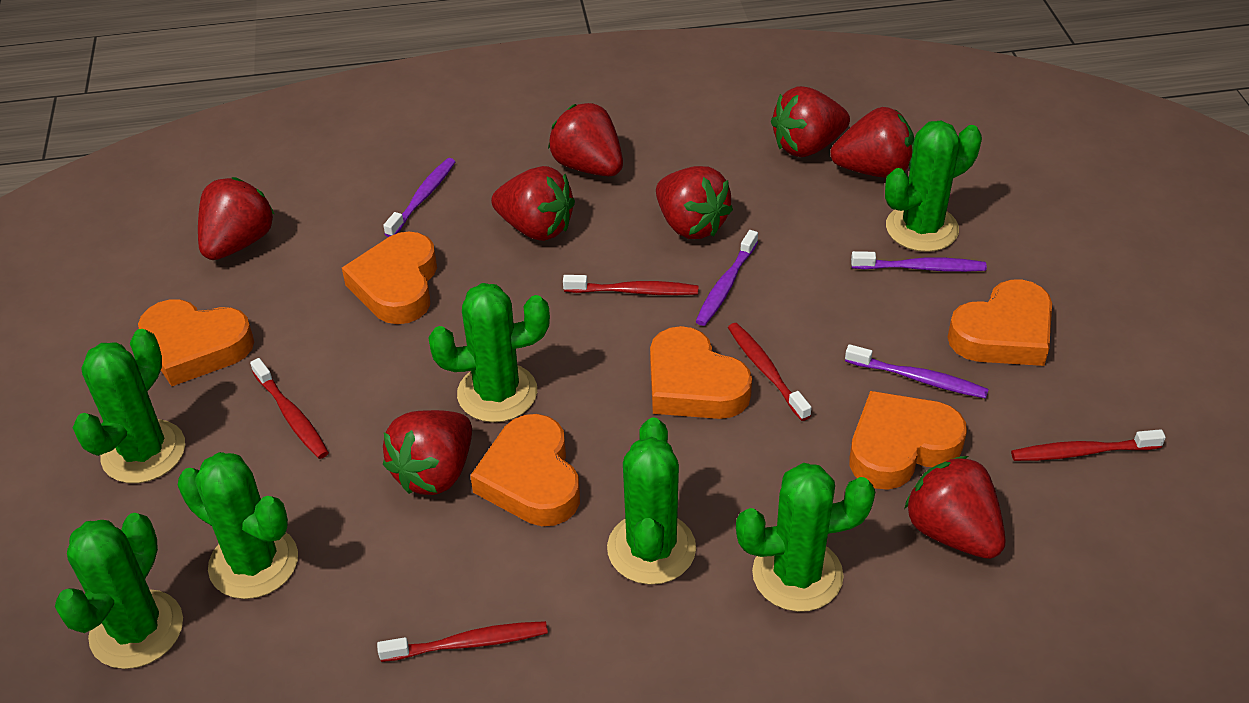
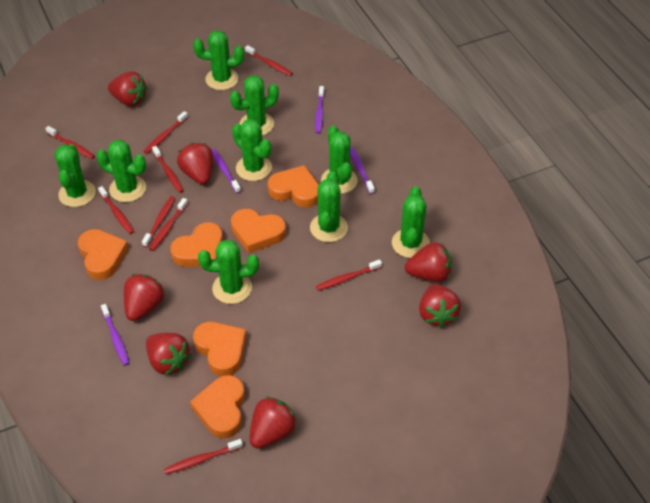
green cactus: 7 -> 9
red strawberry: 8 -> 7
red toothbrush: 5 -> 9

